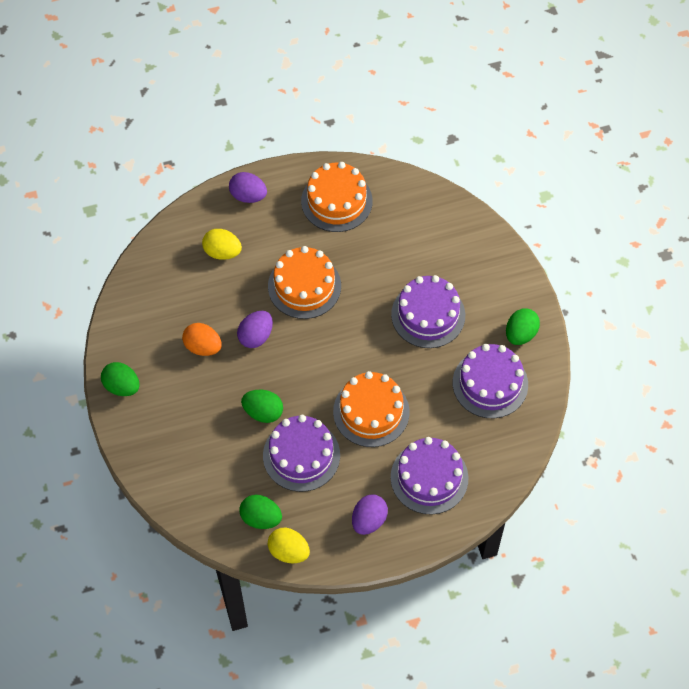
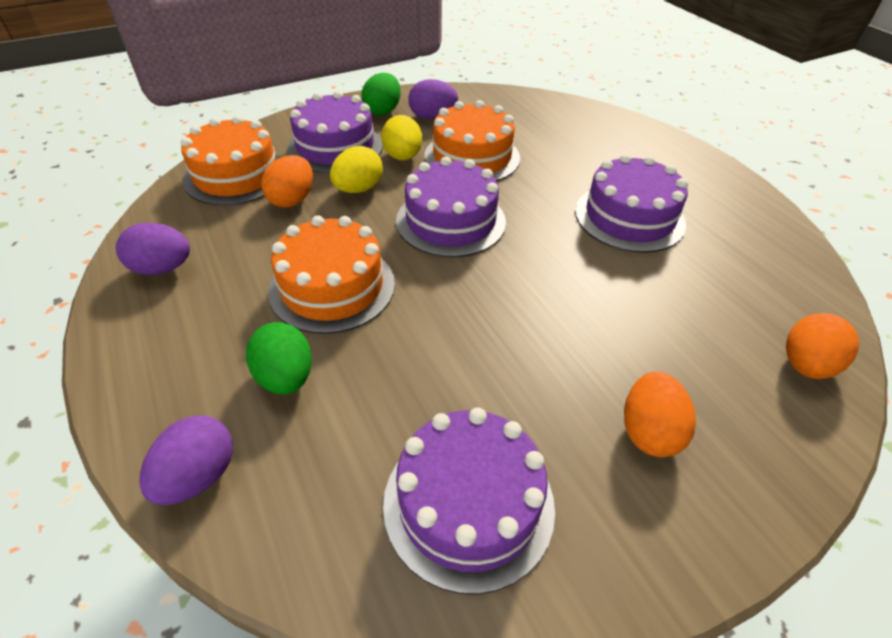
green egg: 4 -> 2
orange egg: 1 -> 3

